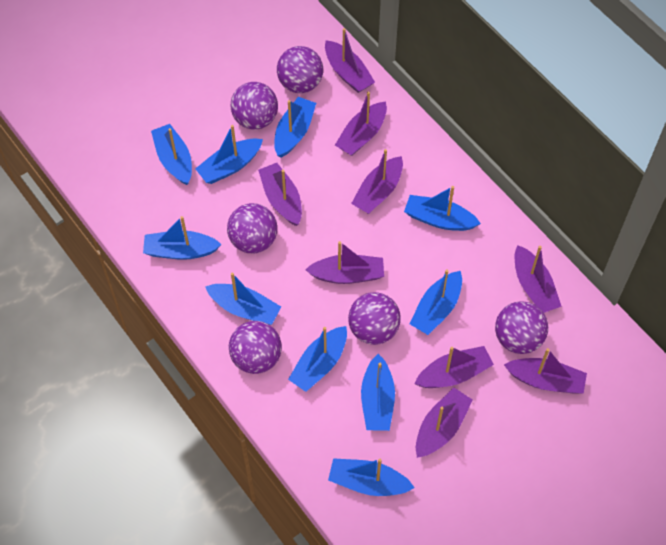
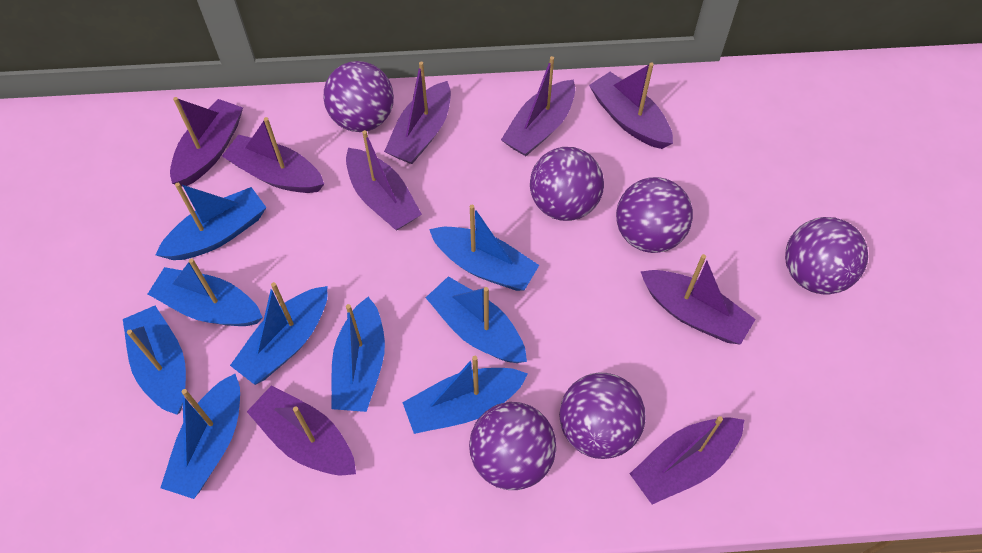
blue boat: 10 -> 9

